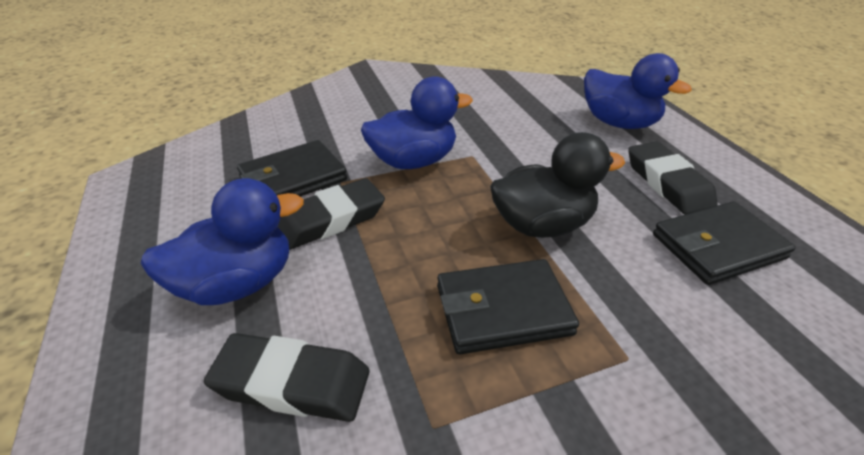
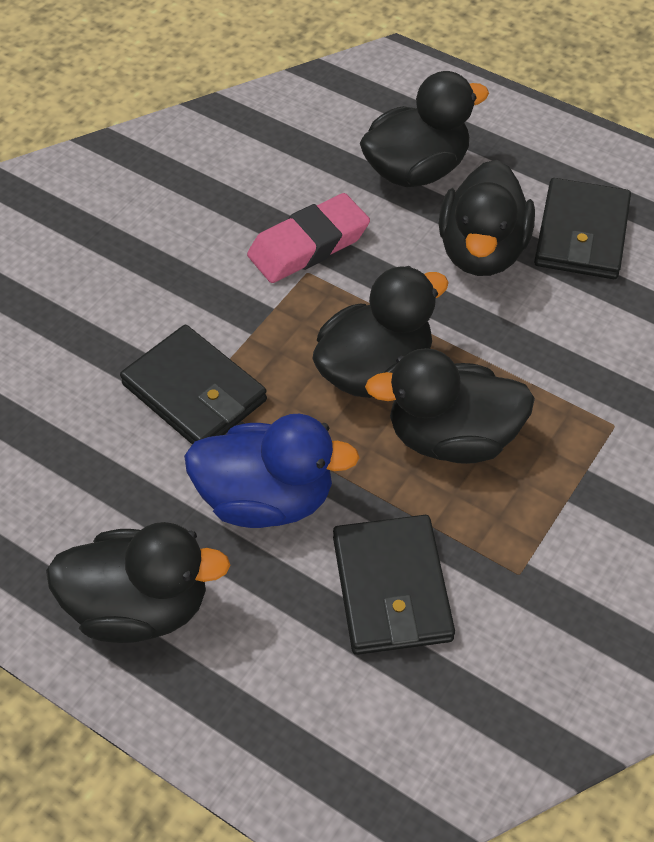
black duck: 1 -> 5
black eraser: 3 -> 0
blue duck: 3 -> 1
pink eraser: 0 -> 1

